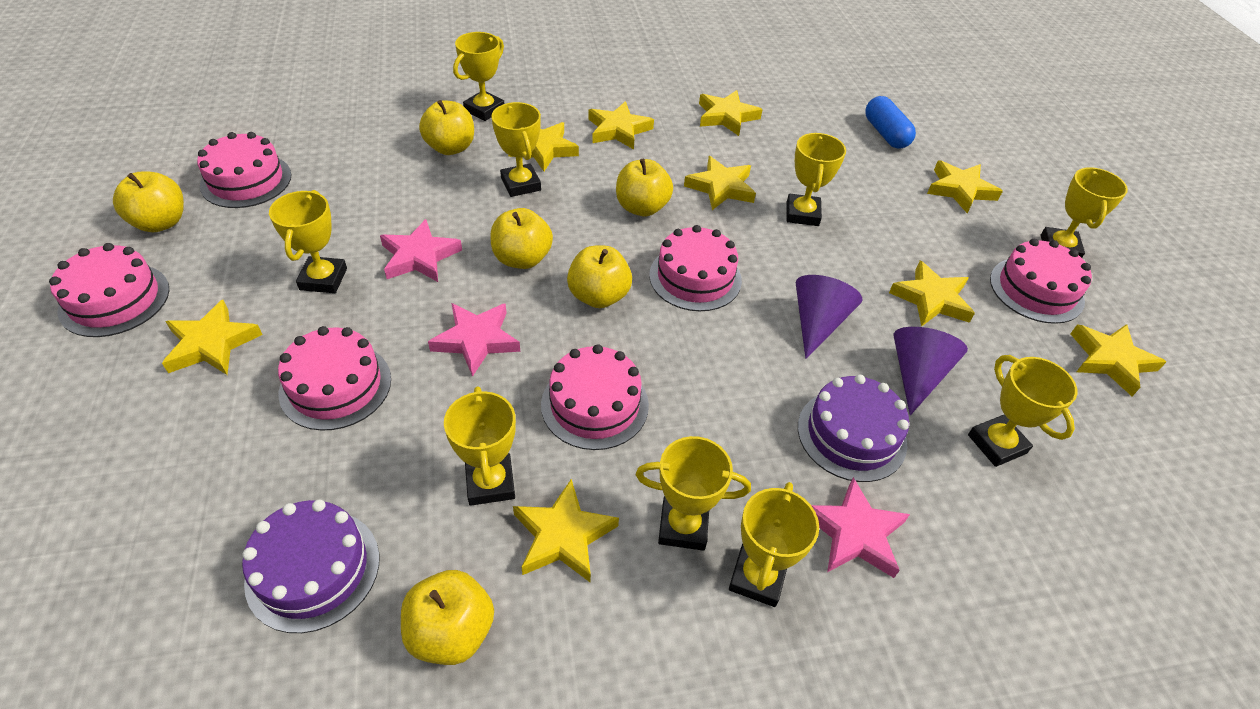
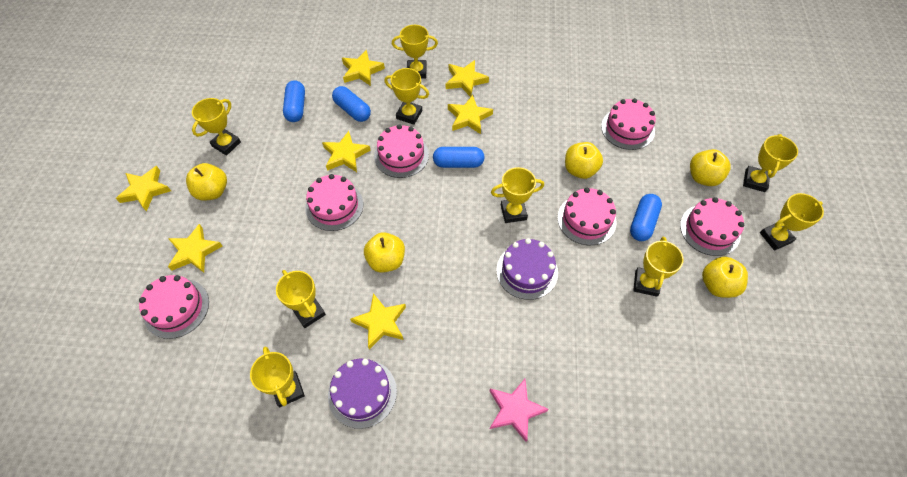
blue capsule: 1 -> 4
pink star: 3 -> 1
purple cone: 2 -> 0
yellow apple: 6 -> 5
yellow star: 9 -> 7

